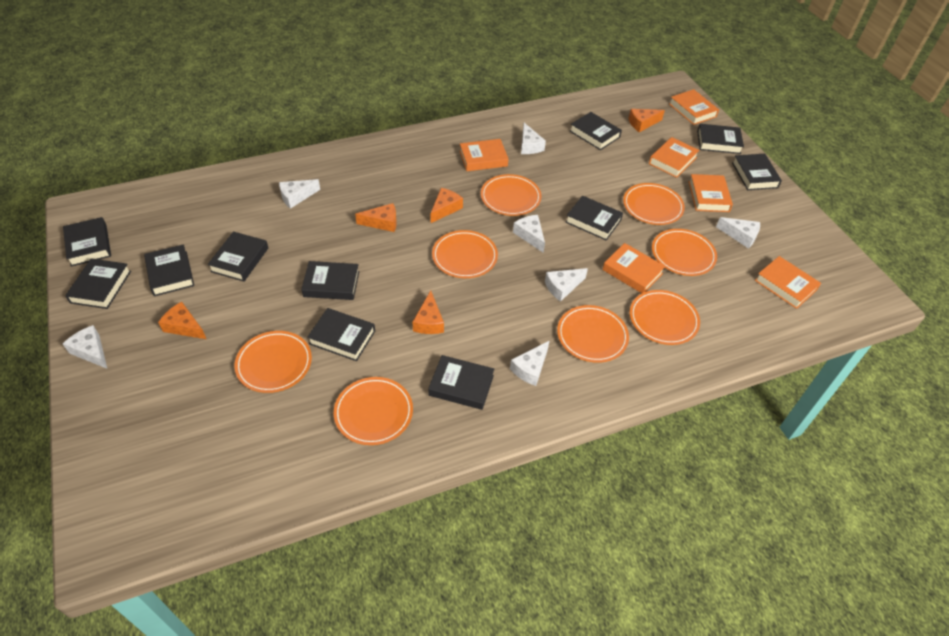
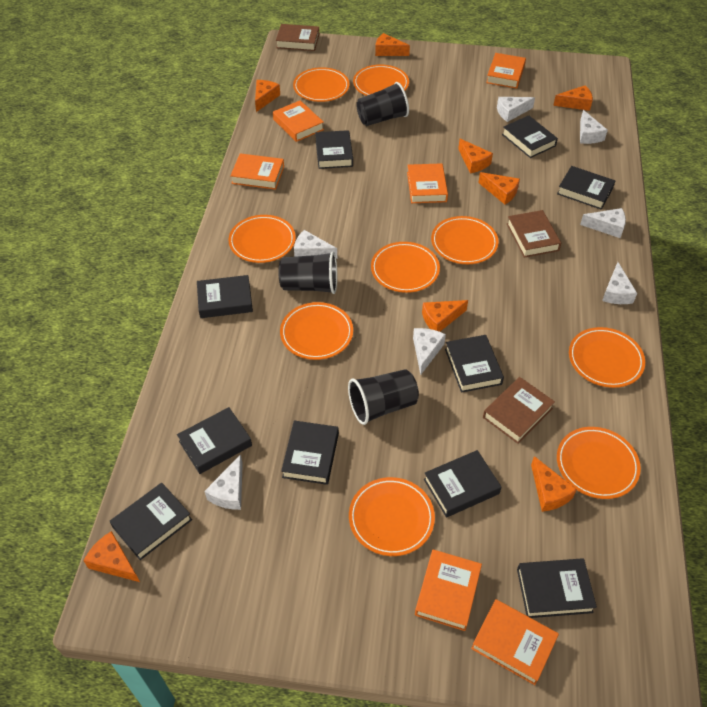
black book: 11 -> 10
black cup: 0 -> 3
brown book: 0 -> 3
orange cheese: 5 -> 8
orange plate: 8 -> 9

